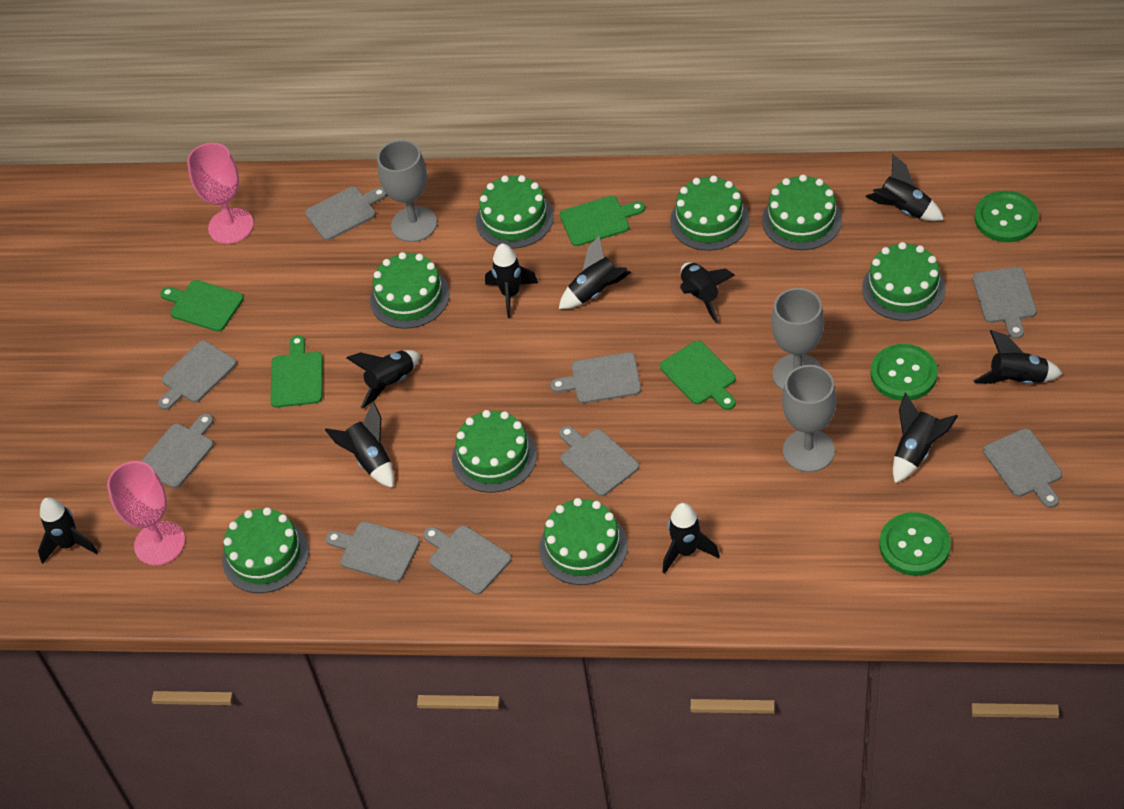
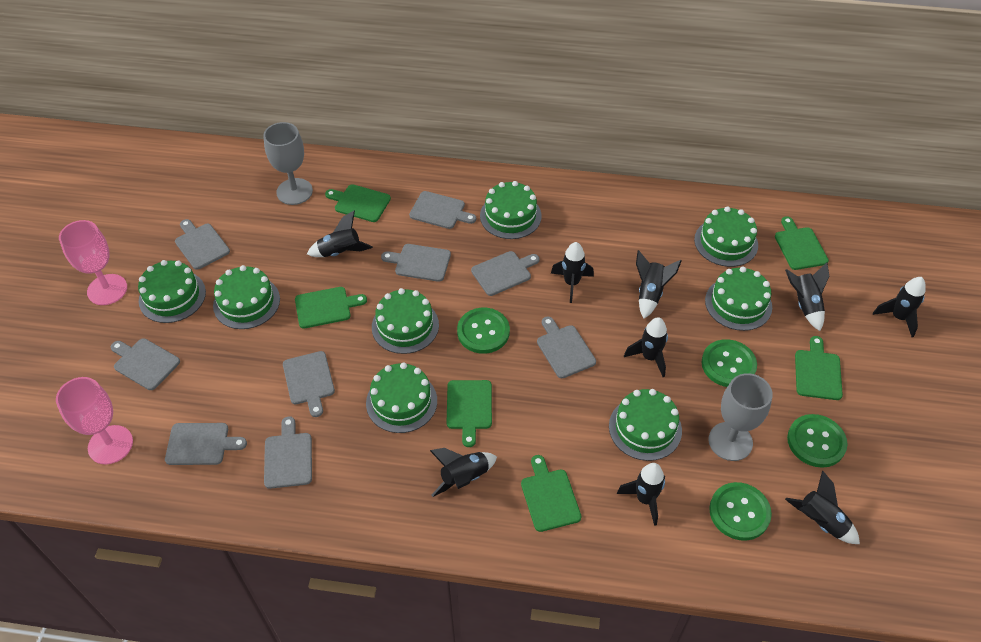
black rocket: 10 -> 9
green button: 3 -> 4
green cutting board: 4 -> 6
grey goblet: 3 -> 2

